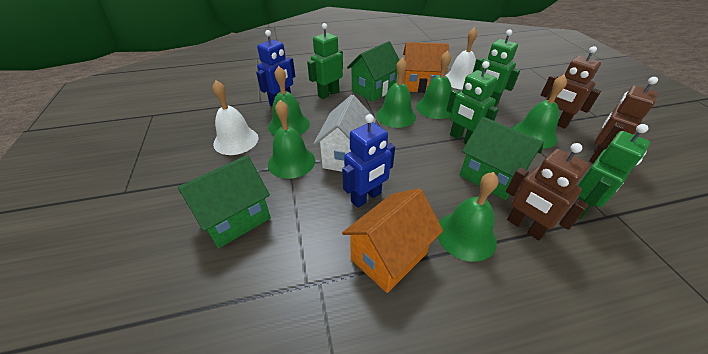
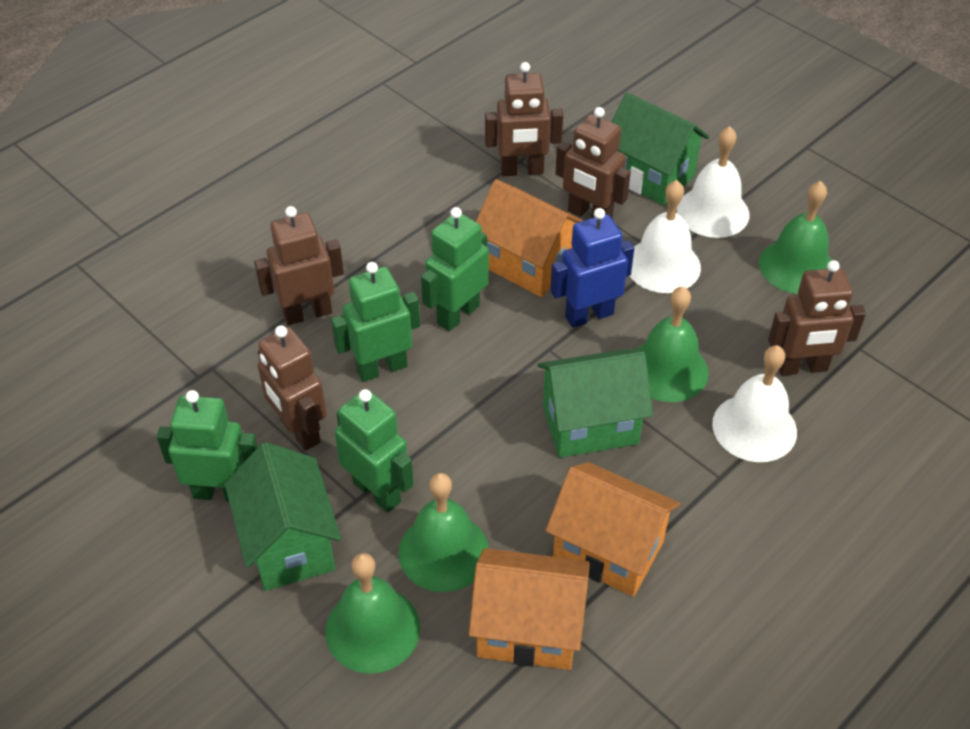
blue robot: 2 -> 1
brown robot: 3 -> 5
green bell: 6 -> 4
orange house: 2 -> 3
white bell: 2 -> 3
white house: 1 -> 0

